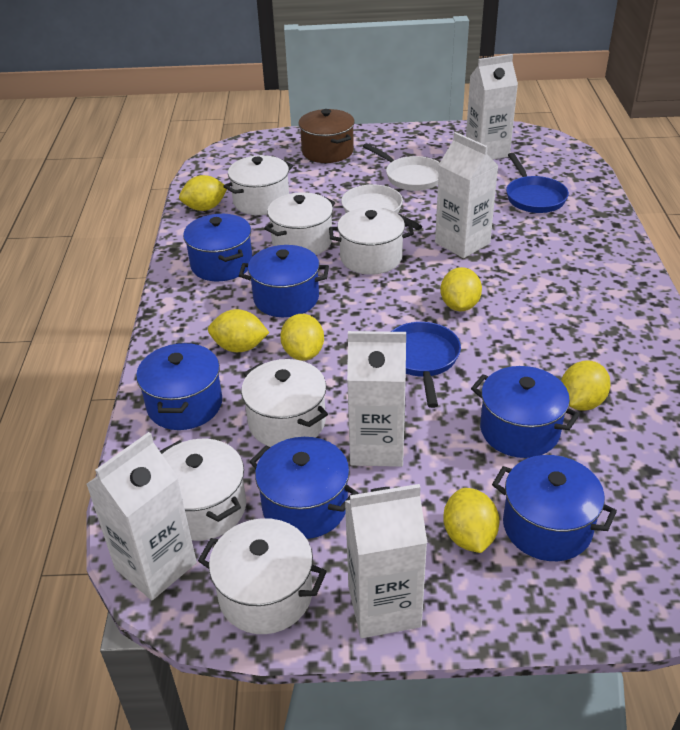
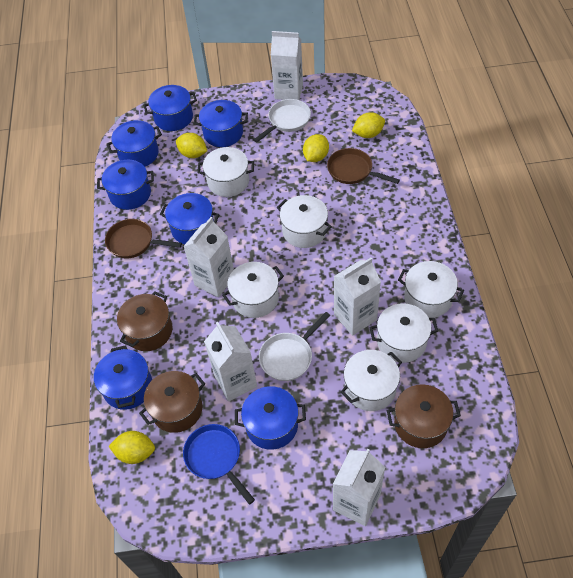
blue pan: 2 -> 1
blue pot: 6 -> 7
brown pan: 0 -> 2
brown pot: 1 -> 3
yellow lemon: 6 -> 4

